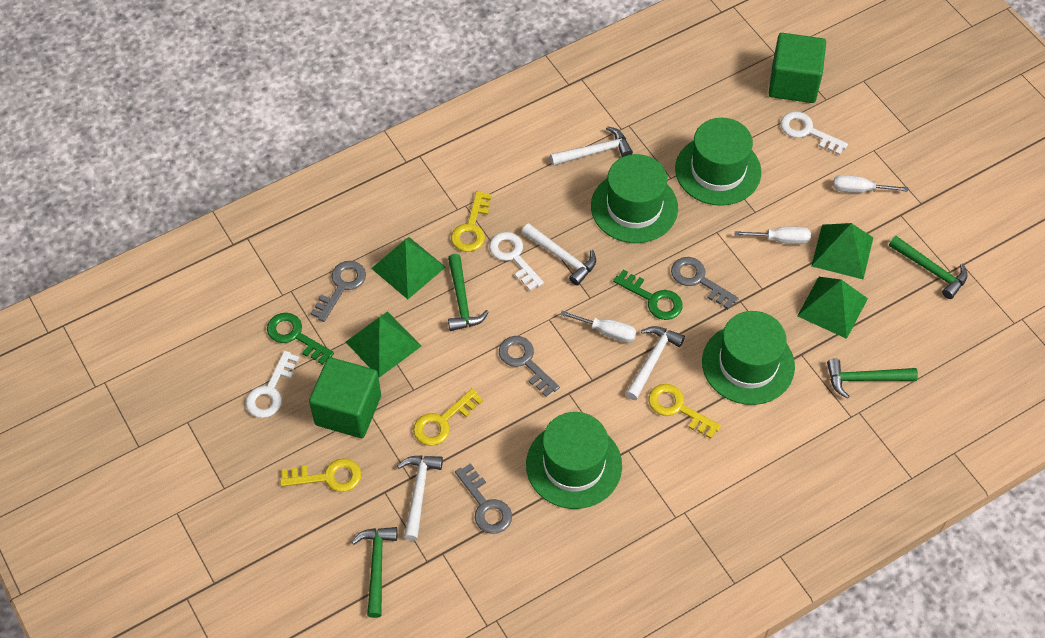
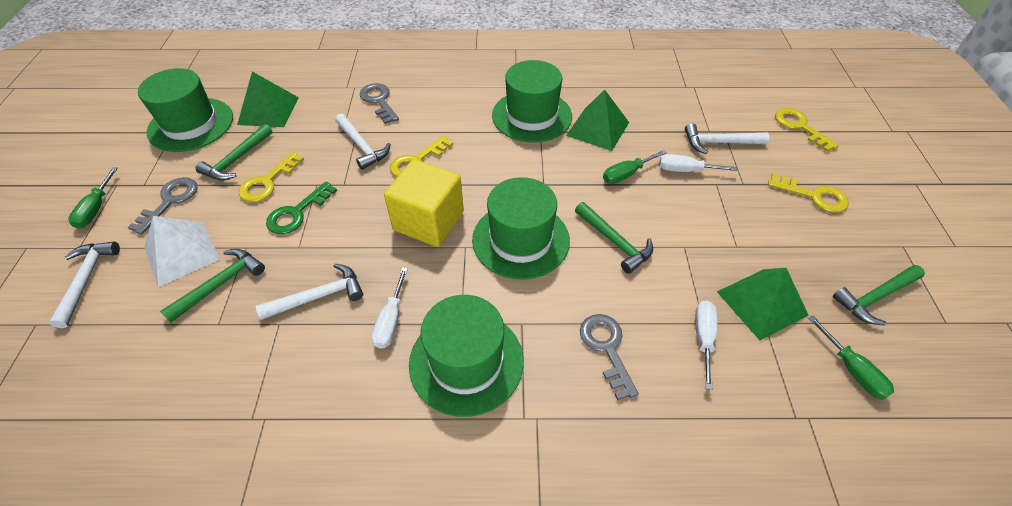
green cube: 2 -> 0
green key: 2 -> 1
green pyramid: 4 -> 3
green screwdriver: 0 -> 3
grey key: 4 -> 3
white key: 3 -> 0
white pyramid: 0 -> 1
yellow cube: 0 -> 1

